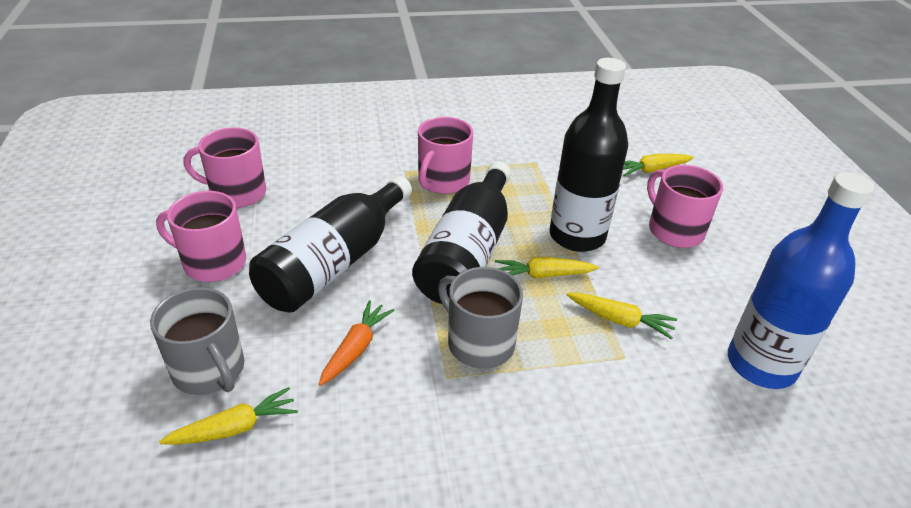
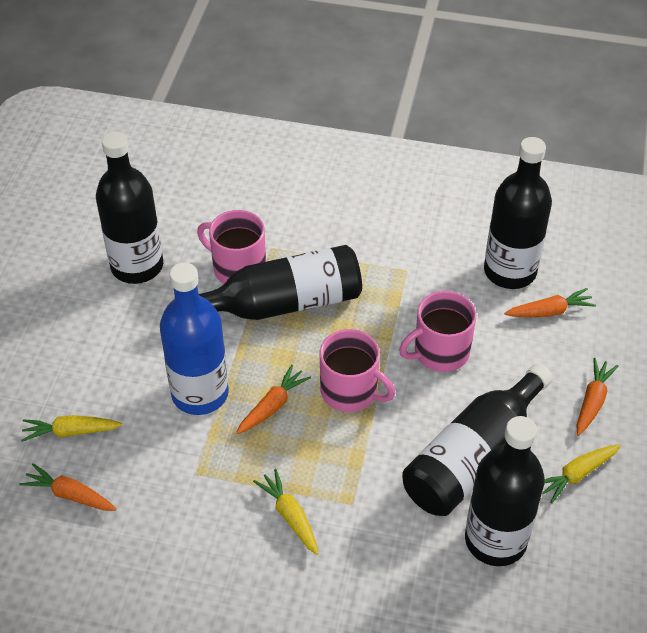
black bottle: 3 -> 5
grey mug: 2 -> 0
orange carrot: 1 -> 4
pink mug: 4 -> 3
yellow carrot: 4 -> 3

